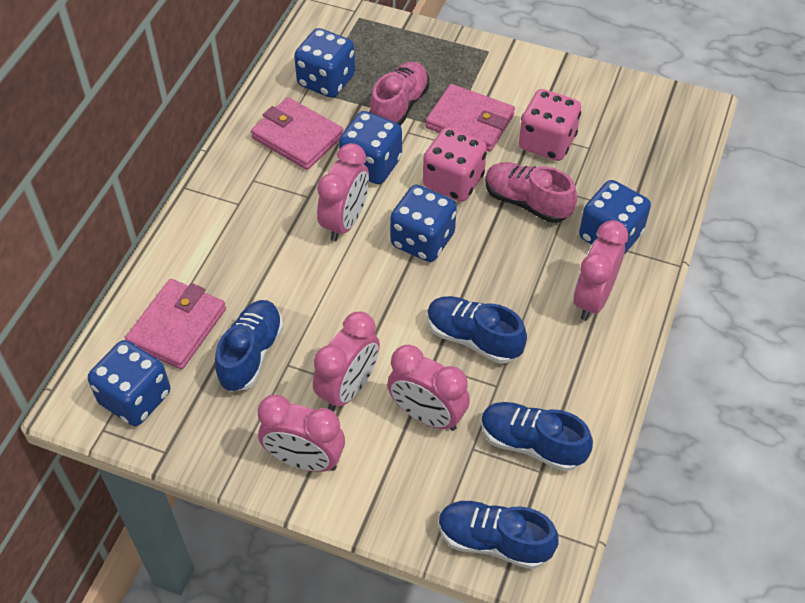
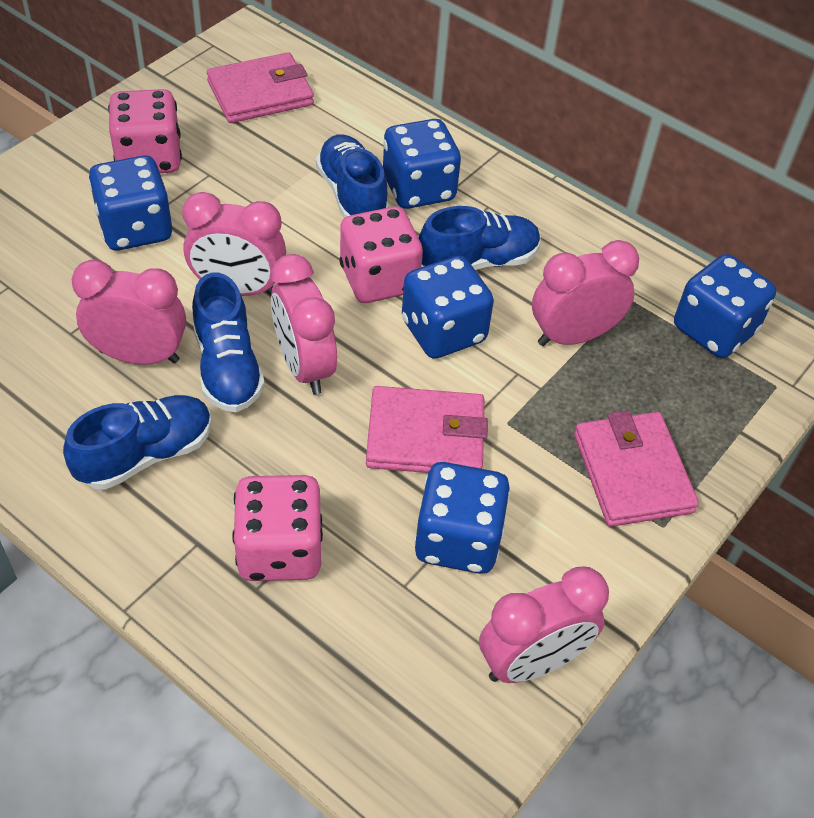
pink dice: 2 -> 3
pink shoe: 2 -> 0

